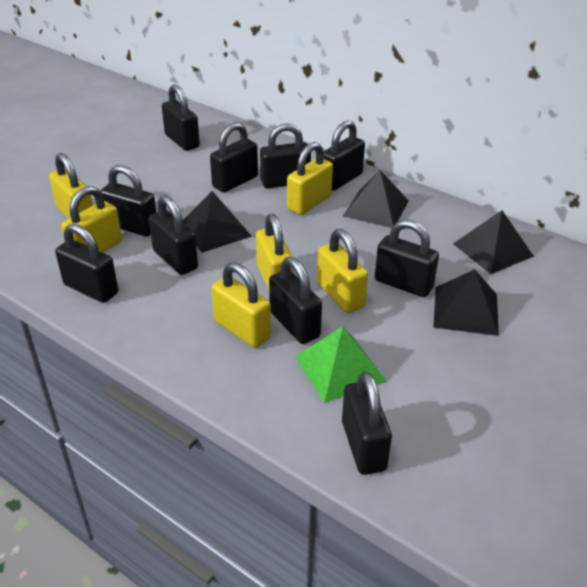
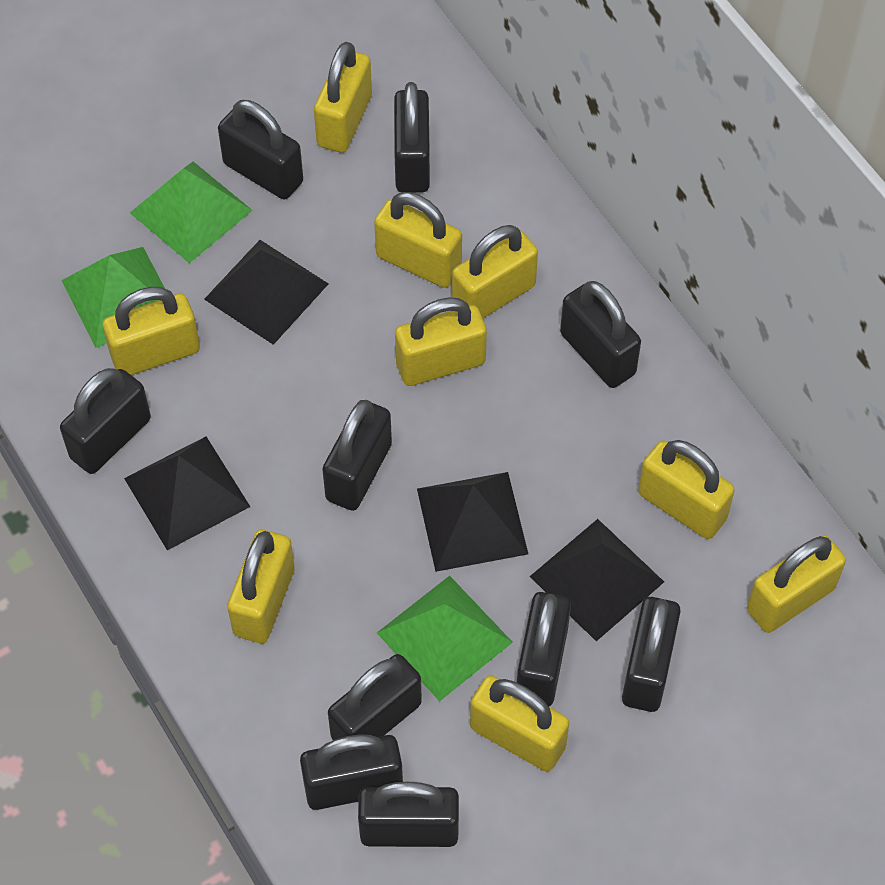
green pyramid: 1 -> 3
yellow padlock: 6 -> 9

